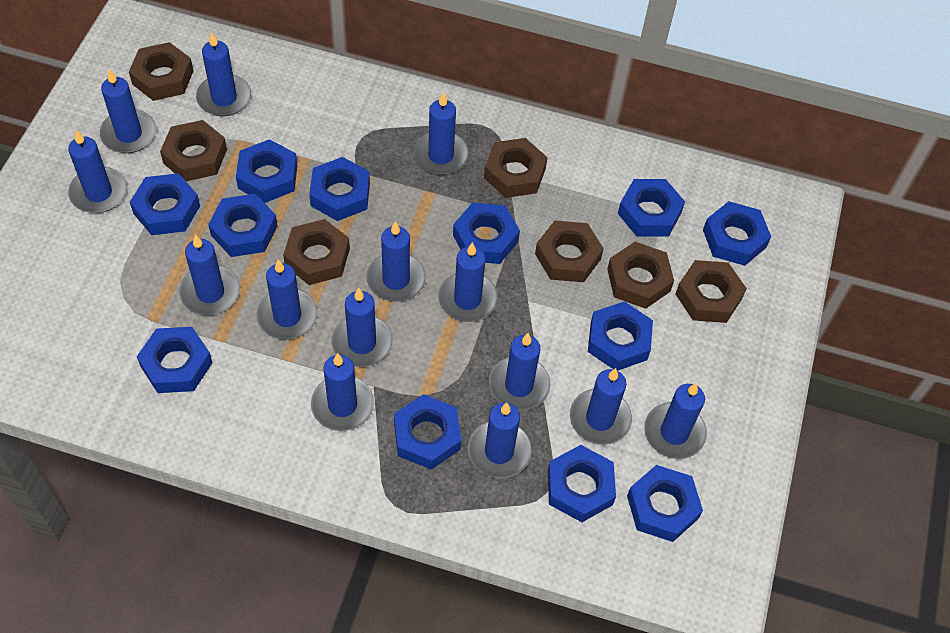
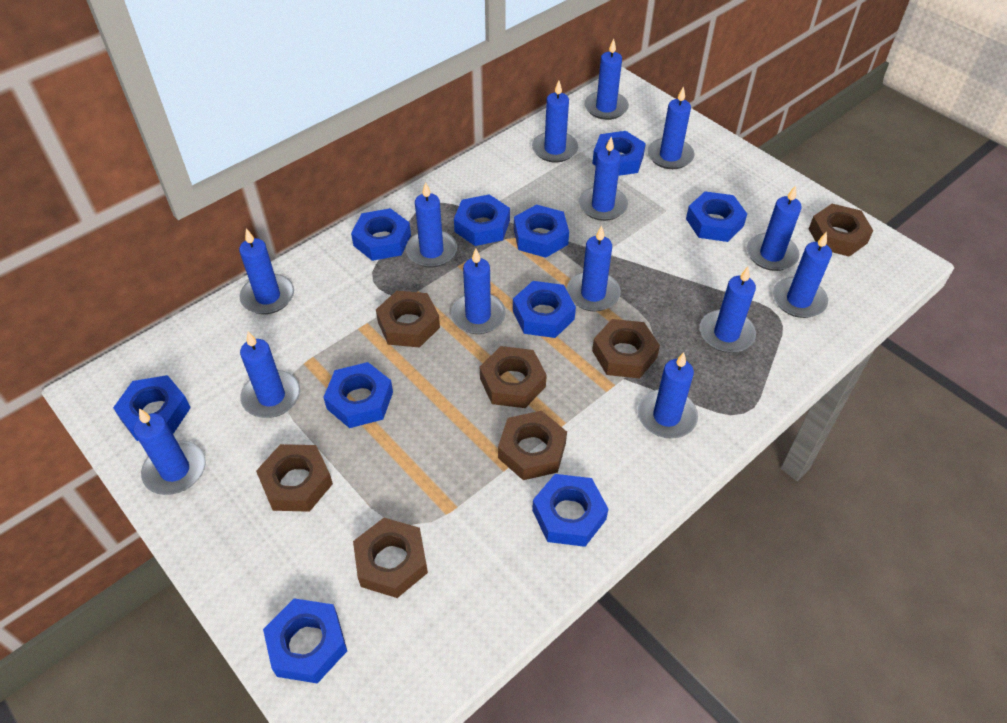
blue nut: 12 -> 10

